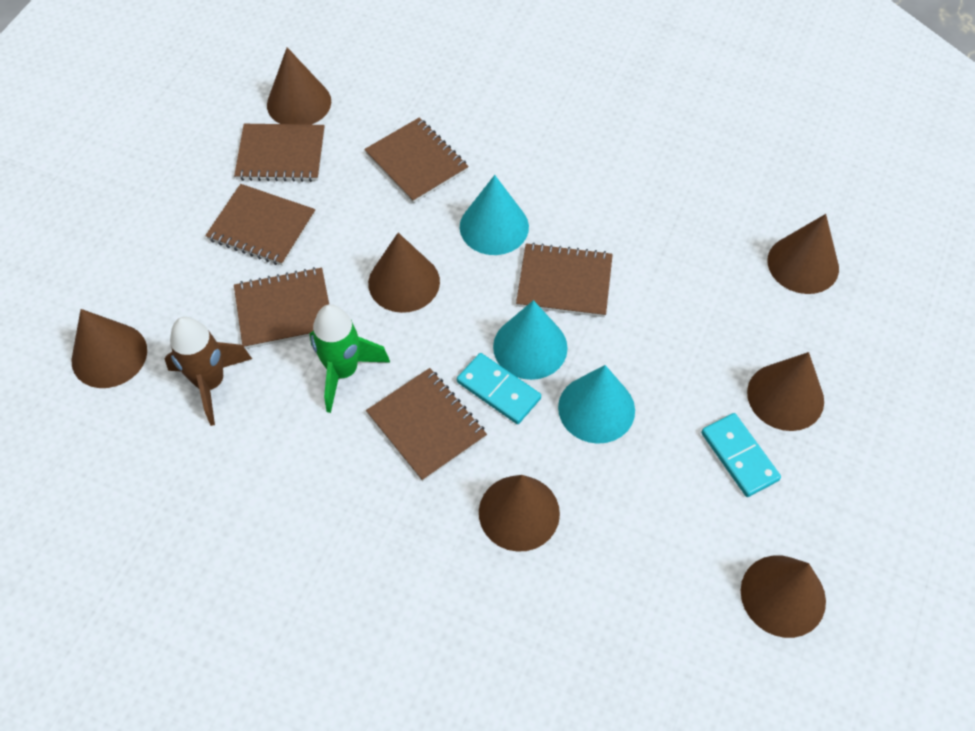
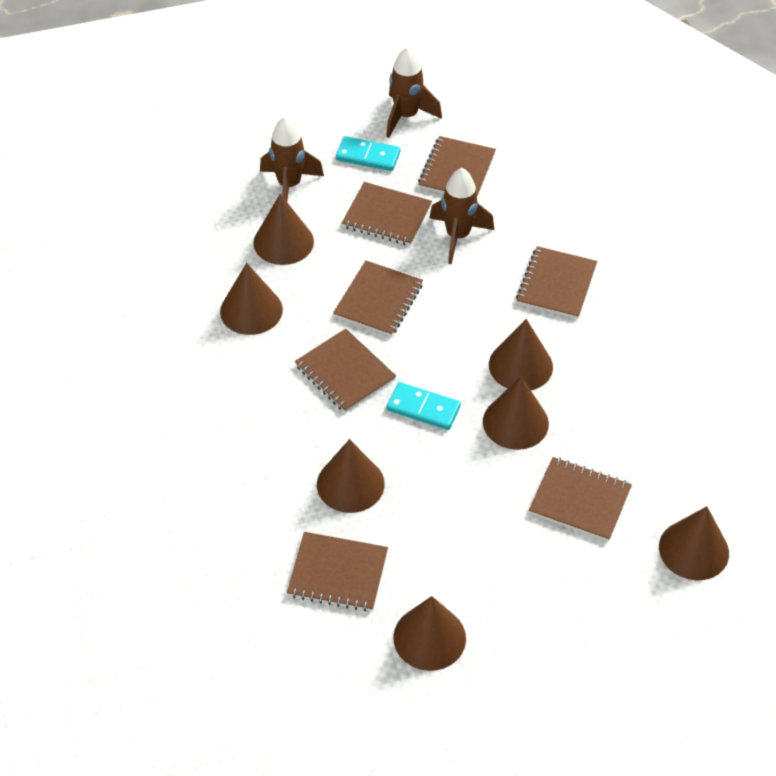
brown notebook: 6 -> 7
brown rocket: 1 -> 3
green rocket: 1 -> 0
turquoise cone: 3 -> 0

